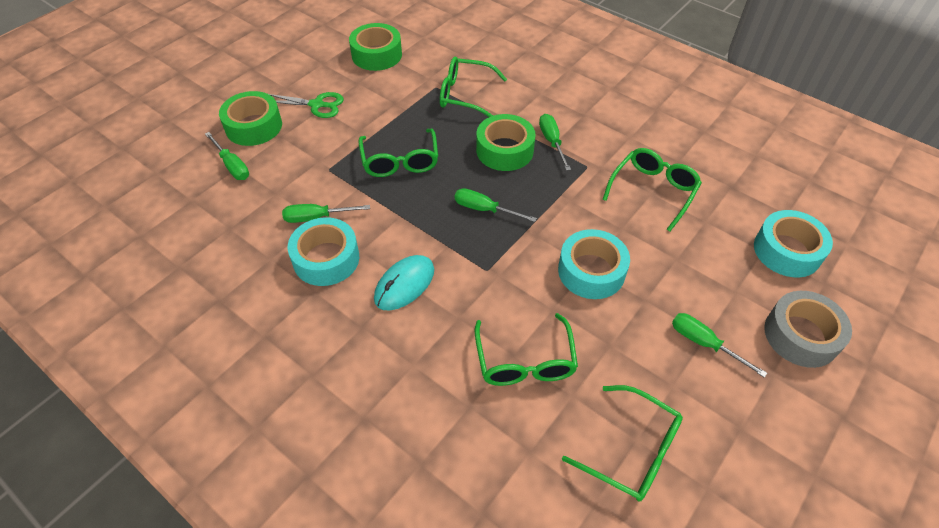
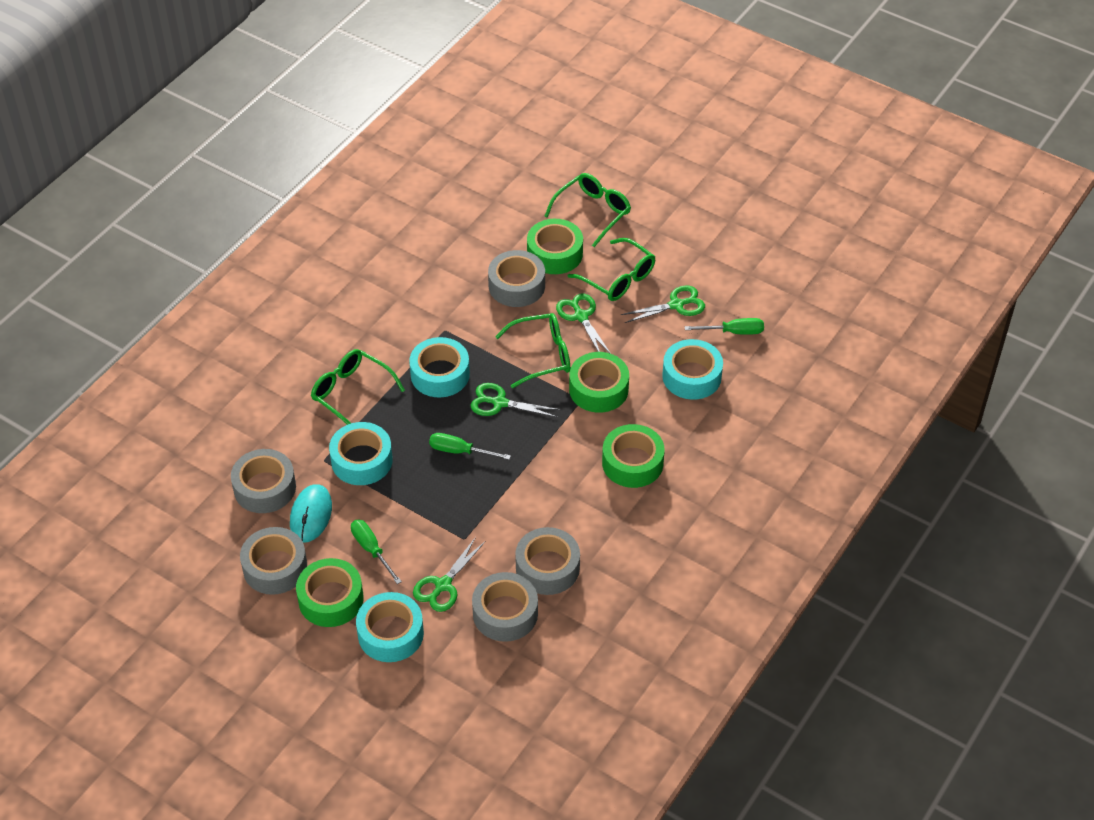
green glasses: 5 -> 4
green scissors: 1 -> 4
green screwdriver: 5 -> 3
green tape: 3 -> 4
grey tape: 1 -> 5
turquoise tape: 3 -> 4

